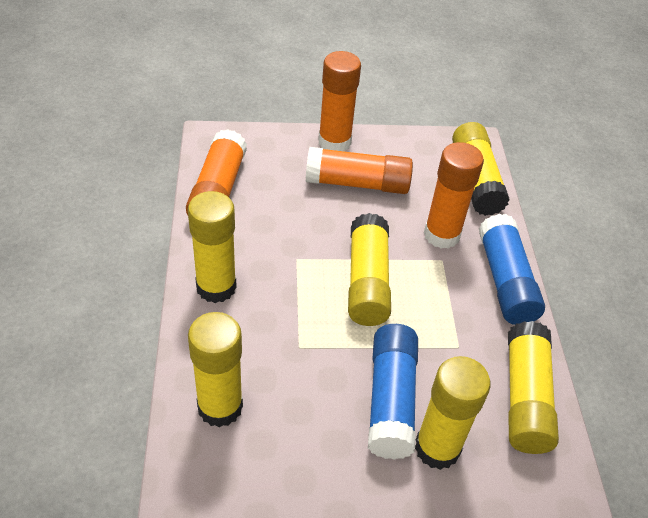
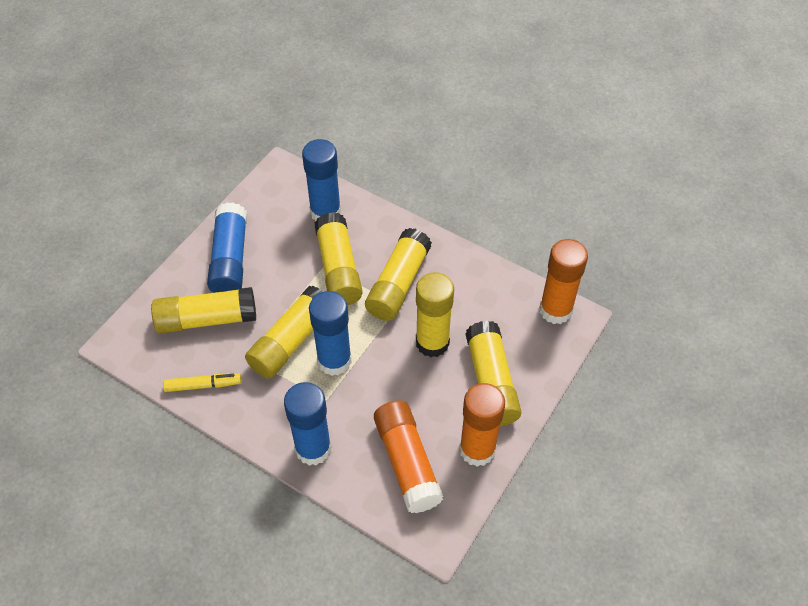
blue glue stick: 2 -> 4
orange glue stick: 4 -> 3
yellow marker: 0 -> 1

